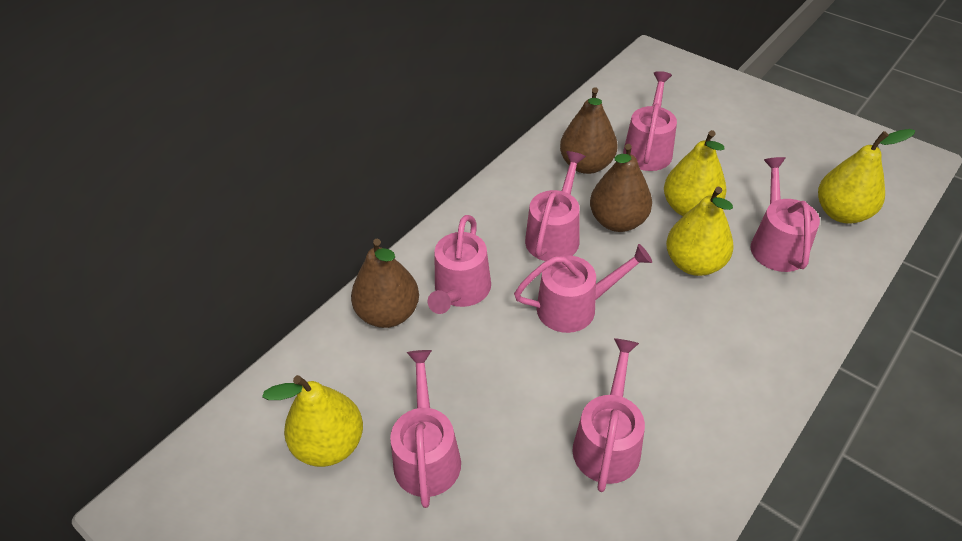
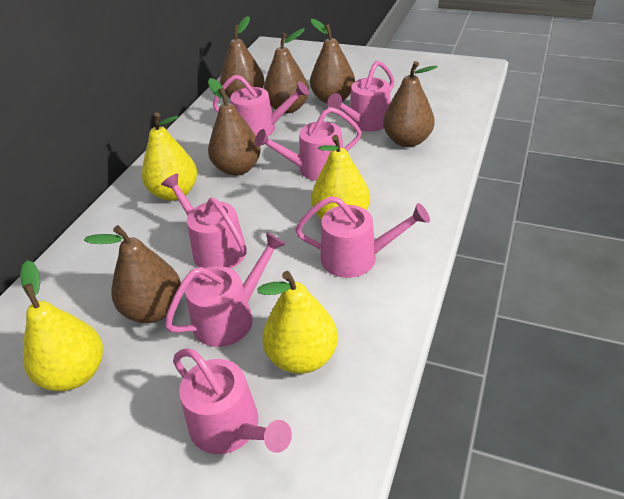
brown pear: 3 -> 6

